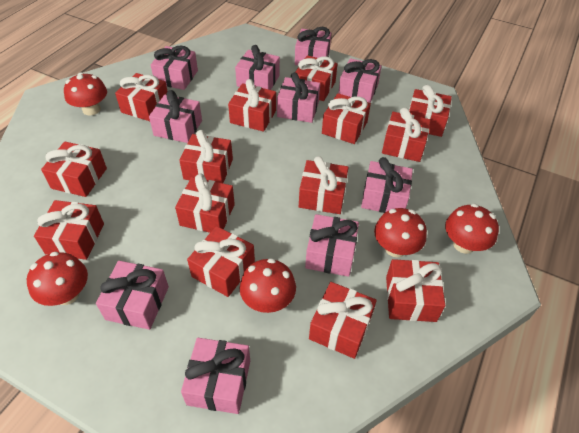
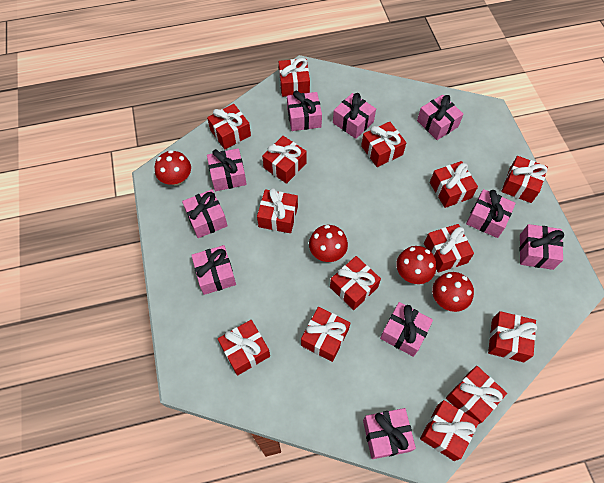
red mushroom: 5 -> 4

